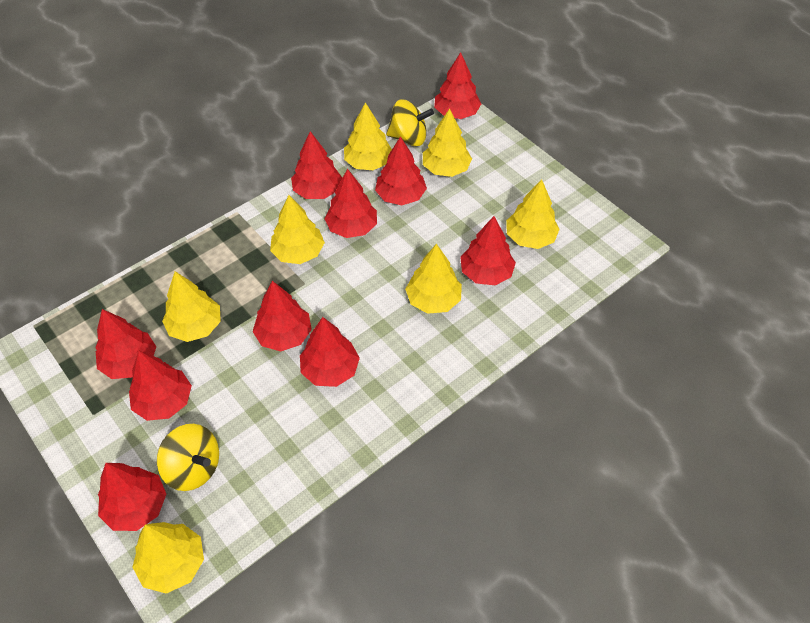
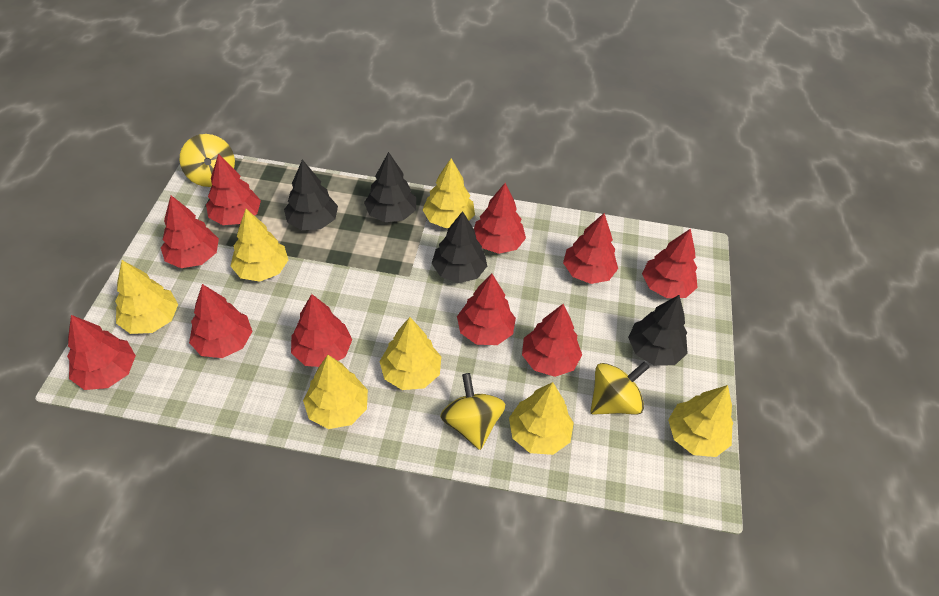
black tree: 0 -> 4
yellow spinning top: 2 -> 3

